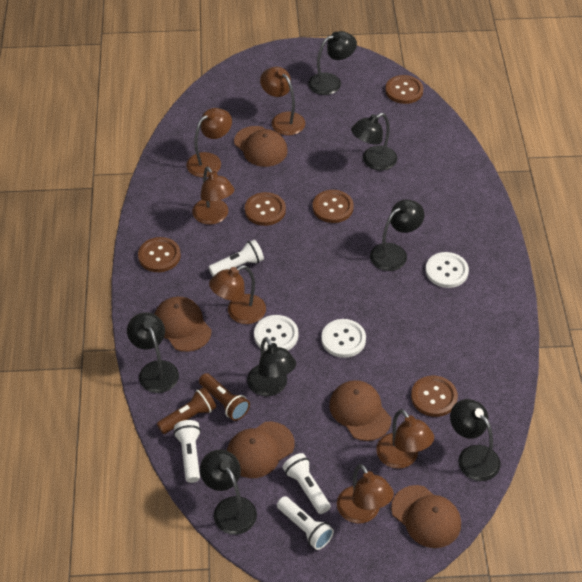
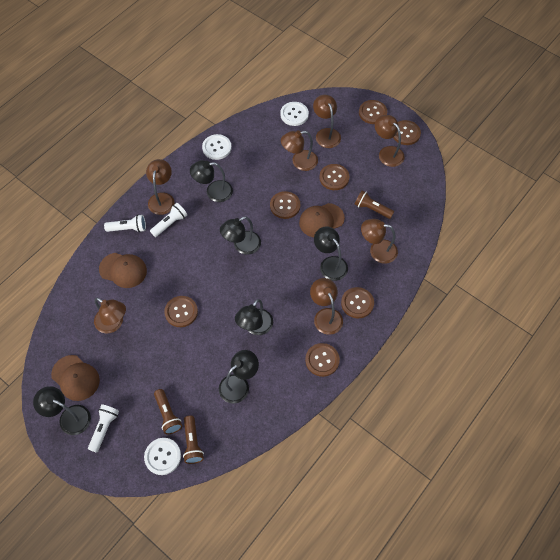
black lamp: 7 -> 6
brown button: 5 -> 7
brown cap: 5 -> 3
brown flashlight: 2 -> 3
brown lamp: 6 -> 7
white flashlight: 4 -> 3

